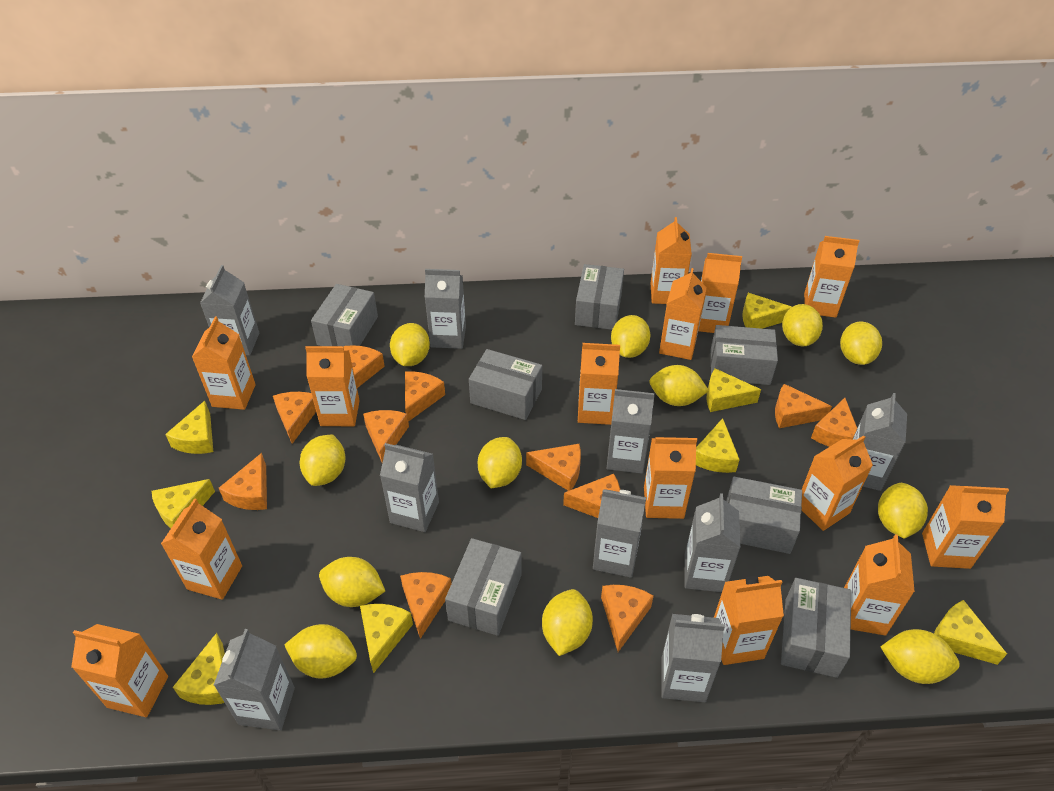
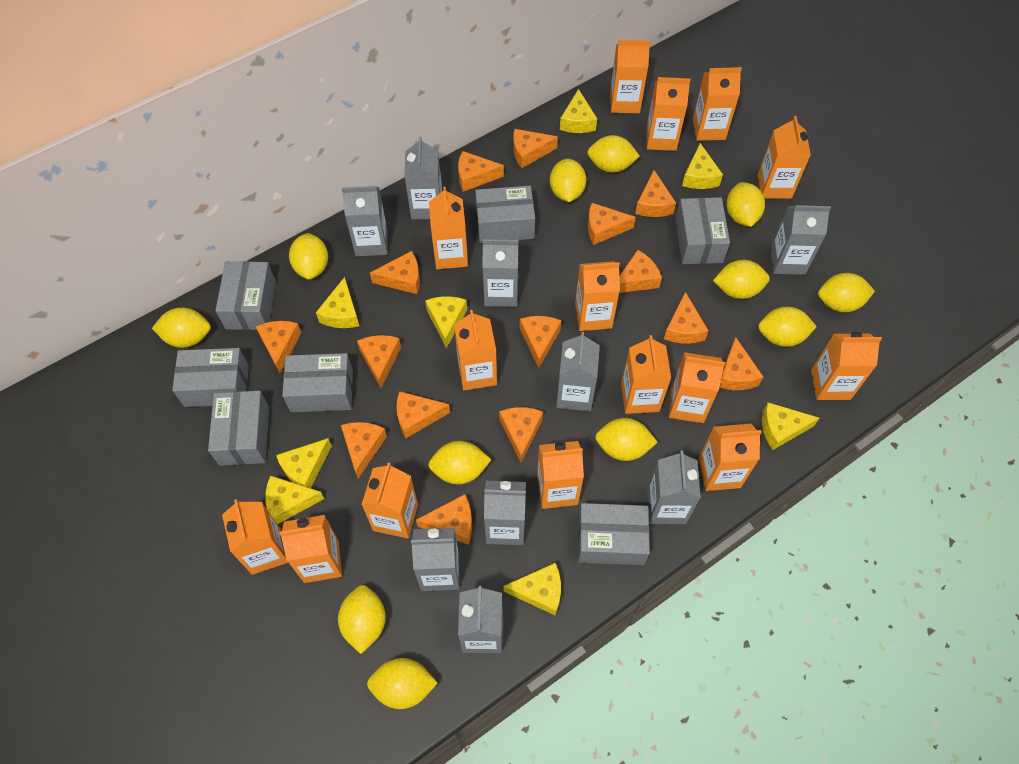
orange carton: 14 -> 15
orange cheese: 11 -> 15

